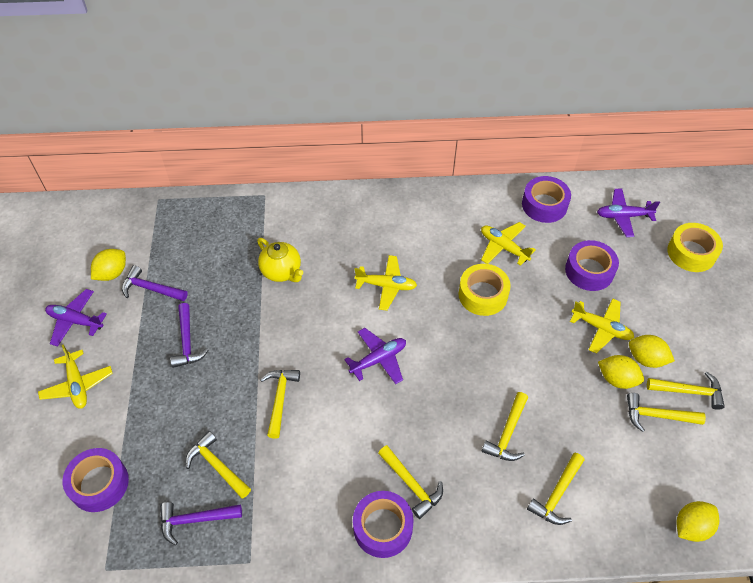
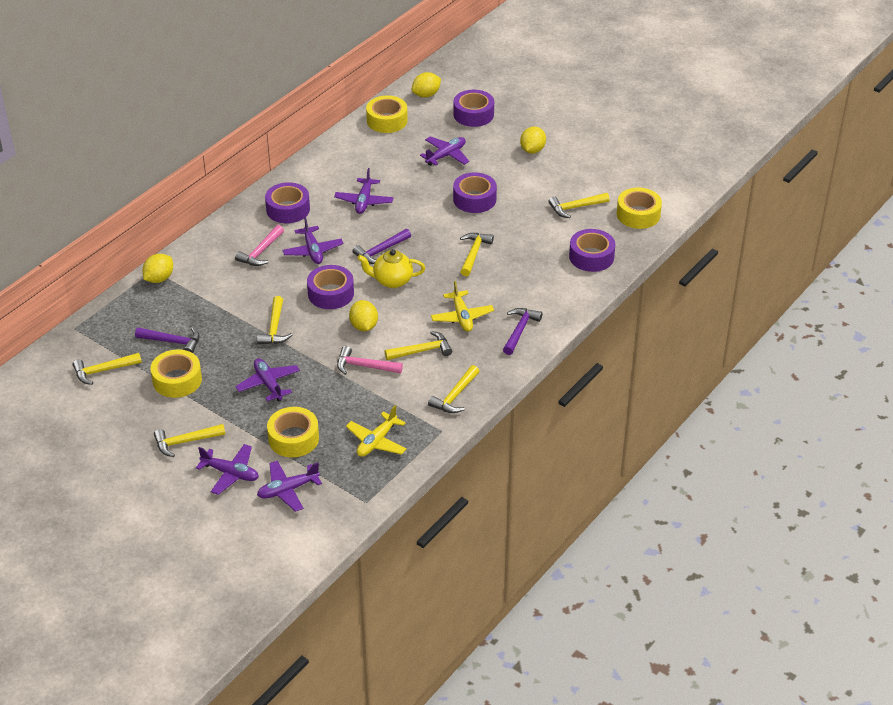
pink hammer: 0 -> 2
purple plane: 3 -> 6
purple tape: 4 -> 5
yellow plane: 4 -> 2
yellow tape: 2 -> 4

